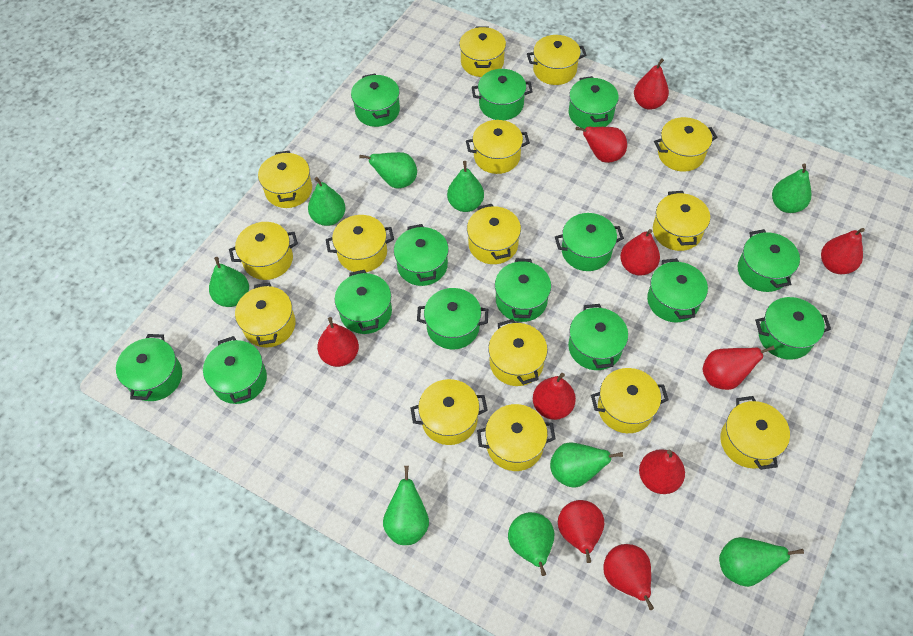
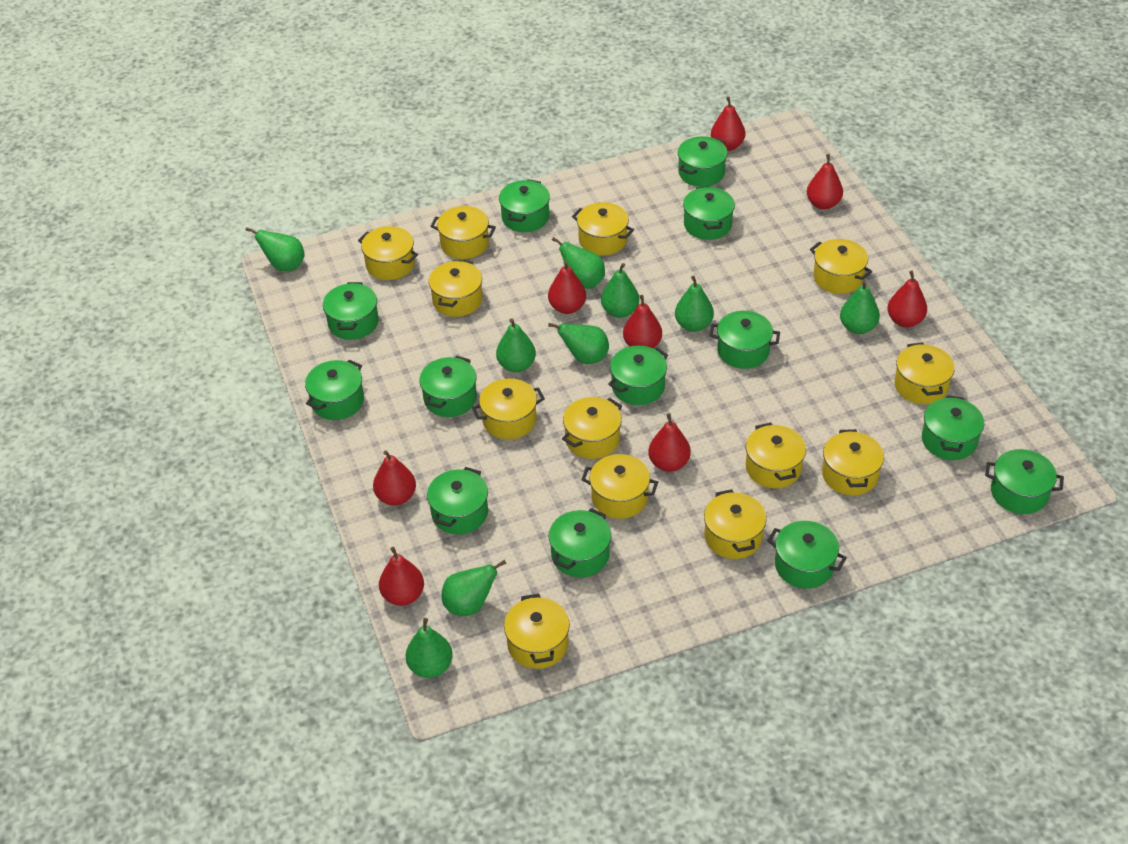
green pot: 14 -> 13
red pear: 10 -> 8
yellow pot: 15 -> 13

